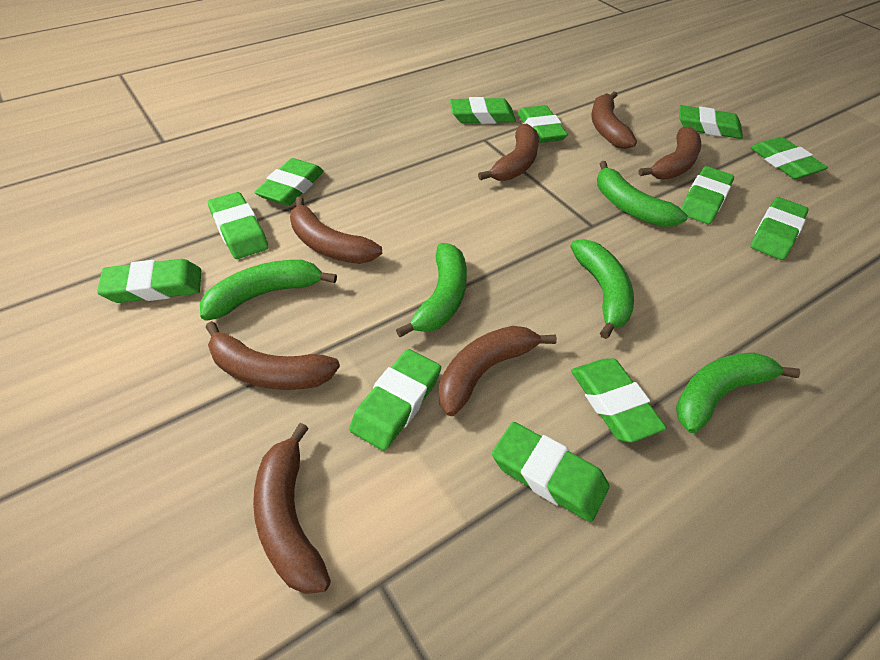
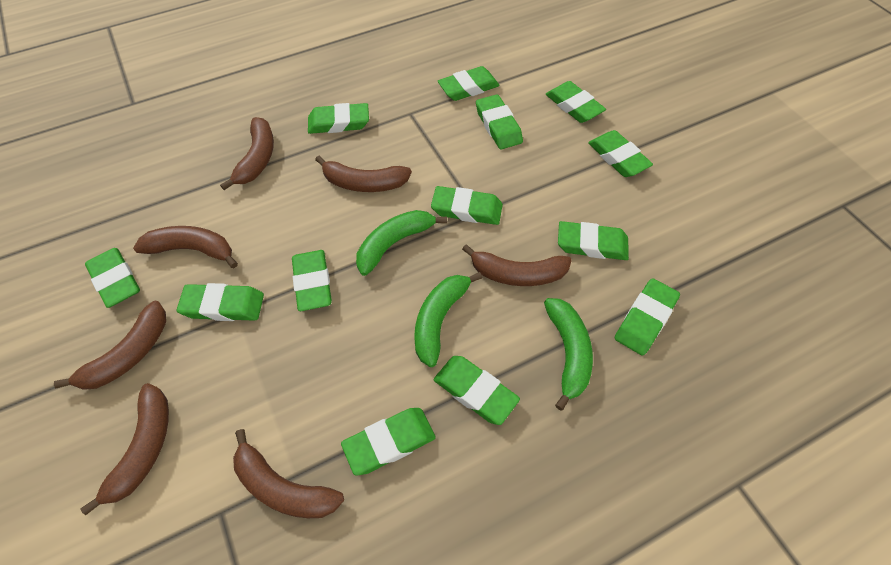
green banana: 5 -> 3
green eraser: 12 -> 13

